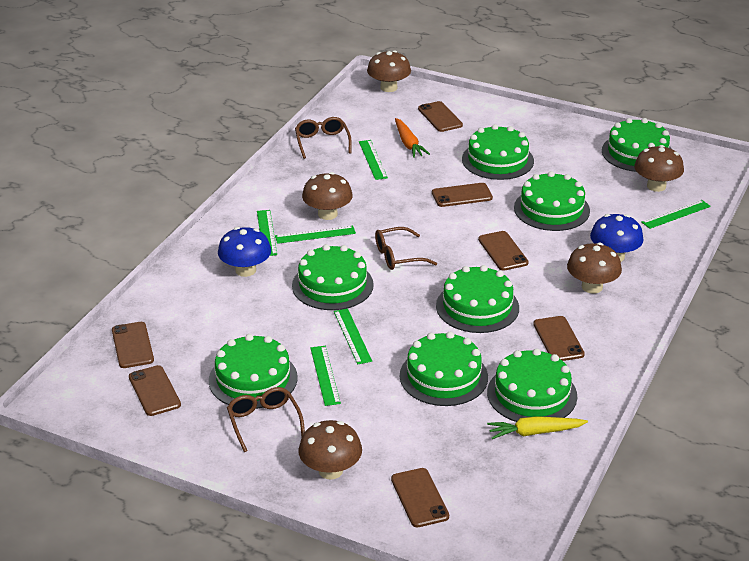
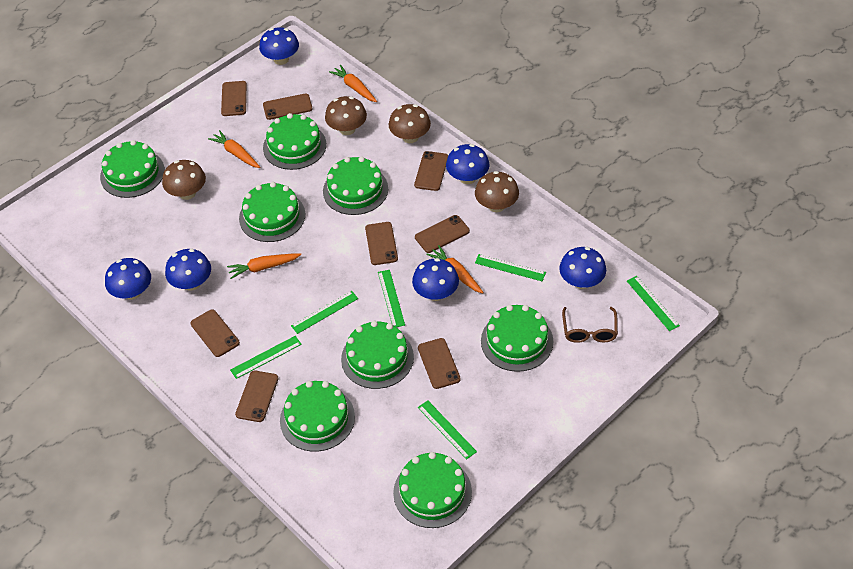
blue mushroom: 2 -> 6
brown glasses: 3 -> 1
brown mushroom: 5 -> 4
brown phone: 7 -> 8
orange carrot: 1 -> 4
yellow carrot: 1 -> 0

